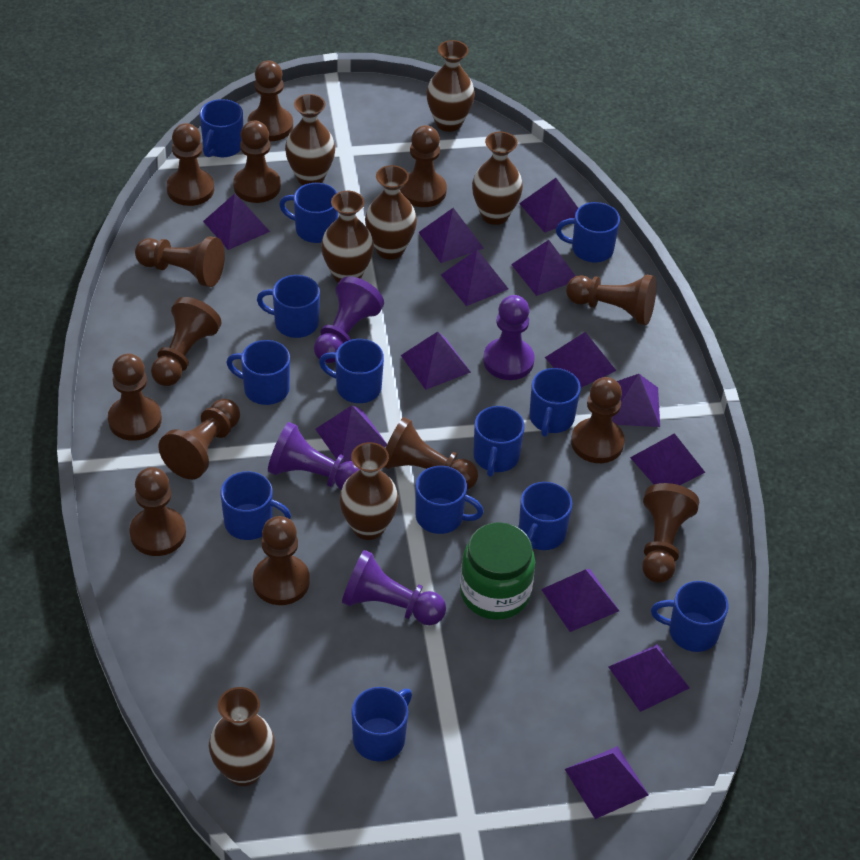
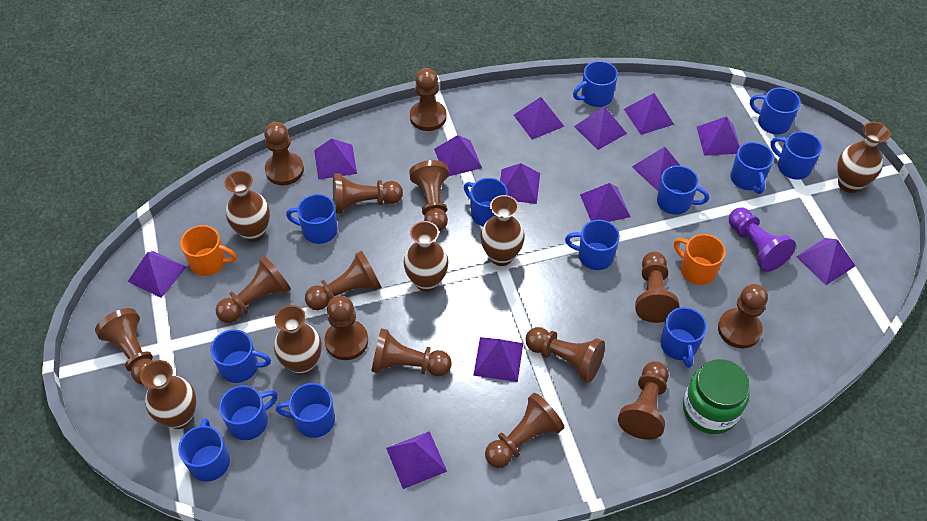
brown vase: 7 -> 6
orange mug: 0 -> 2
purple pawn: 4 -> 1

